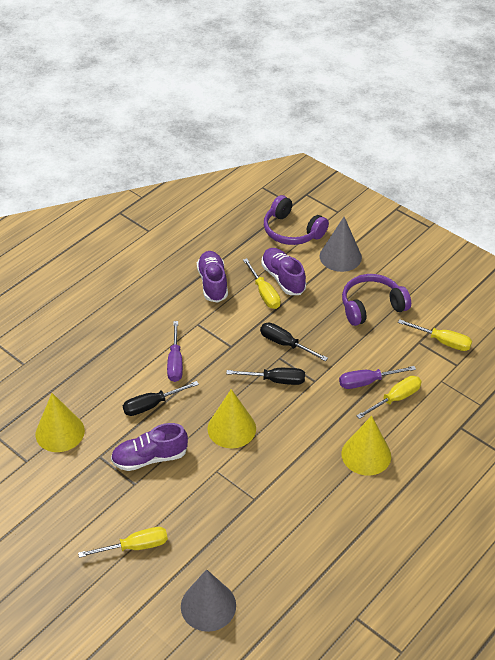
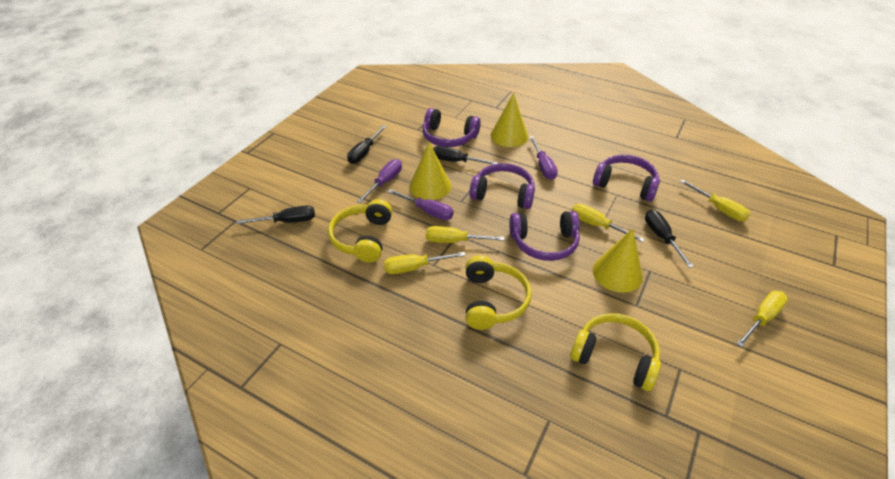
black screwdriver: 3 -> 4
grey cone: 2 -> 0
purple headphones: 2 -> 4
purple screwdriver: 2 -> 3
purple shoe: 3 -> 0
yellow headphones: 0 -> 3
yellow screwdriver: 4 -> 5

